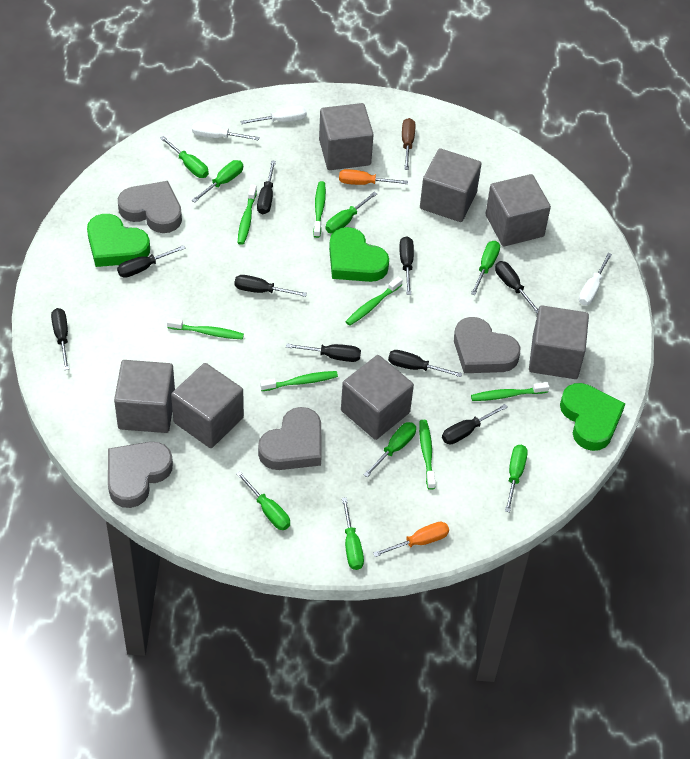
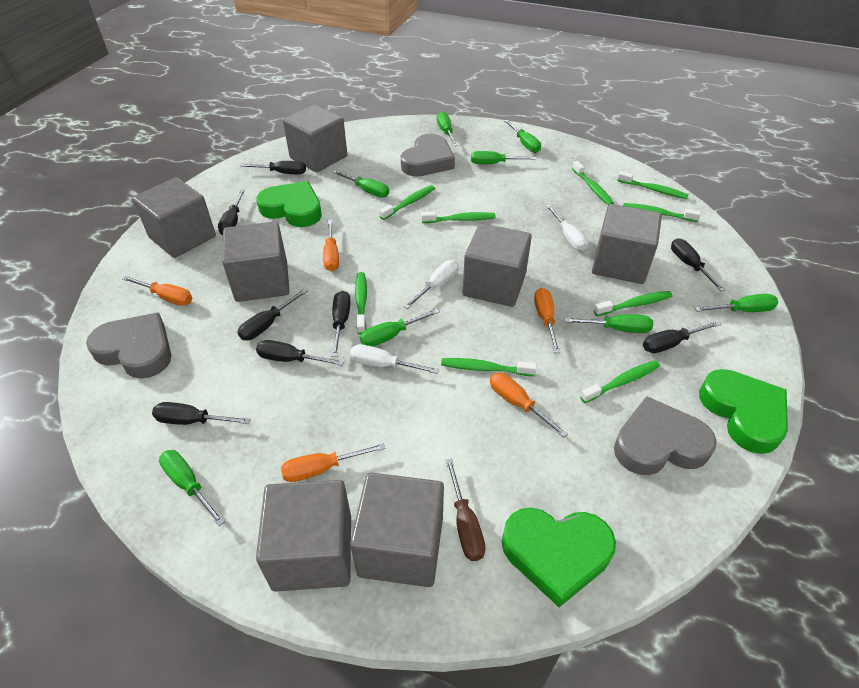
black screwdriver: 9 -> 8
green toothbrush: 7 -> 9
grey heart: 4 -> 3
orange screwdriver: 2 -> 5

